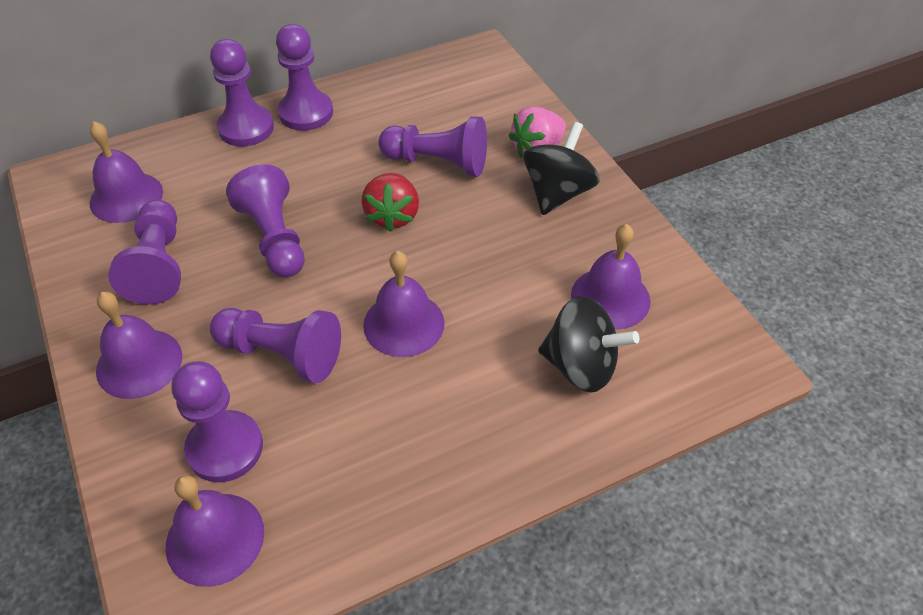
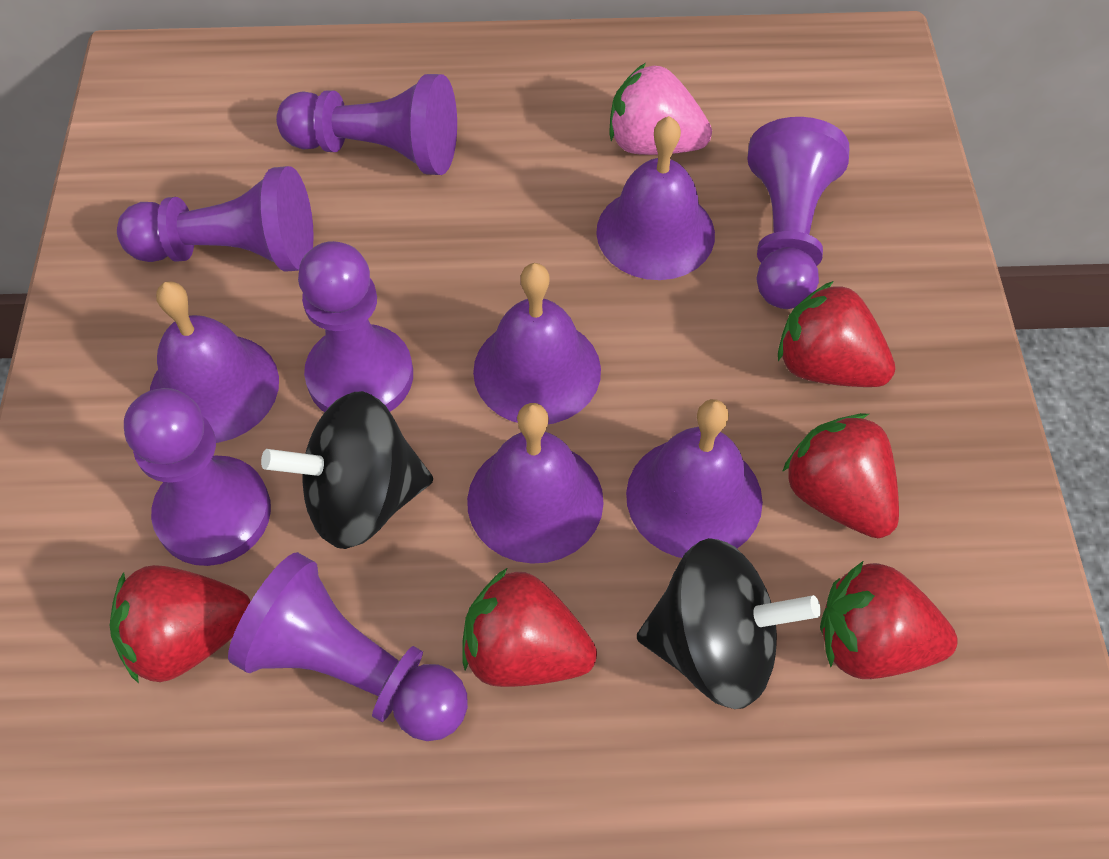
purple pawn: 7 -> 6
red strawberry: 1 -> 5

